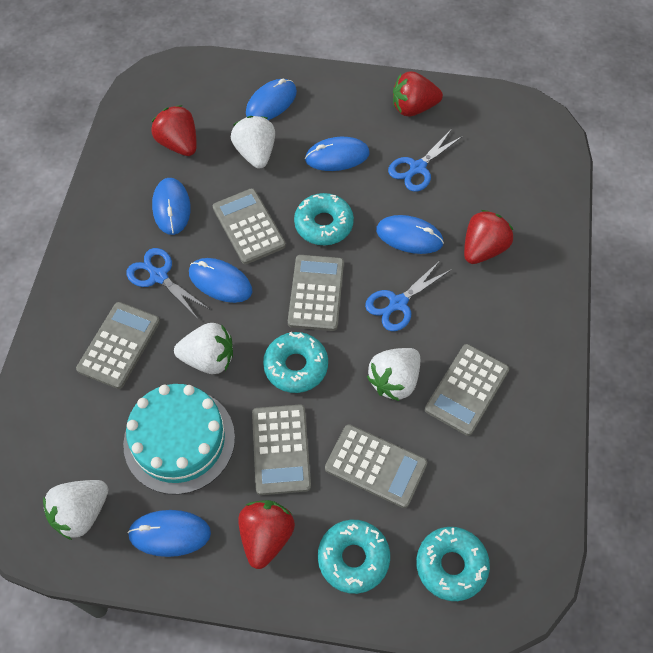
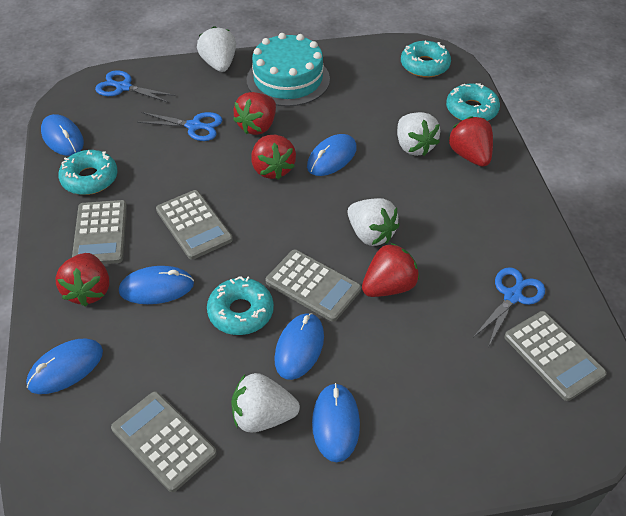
grey calculator: 6 -> 5
red strawberry: 4 -> 5

